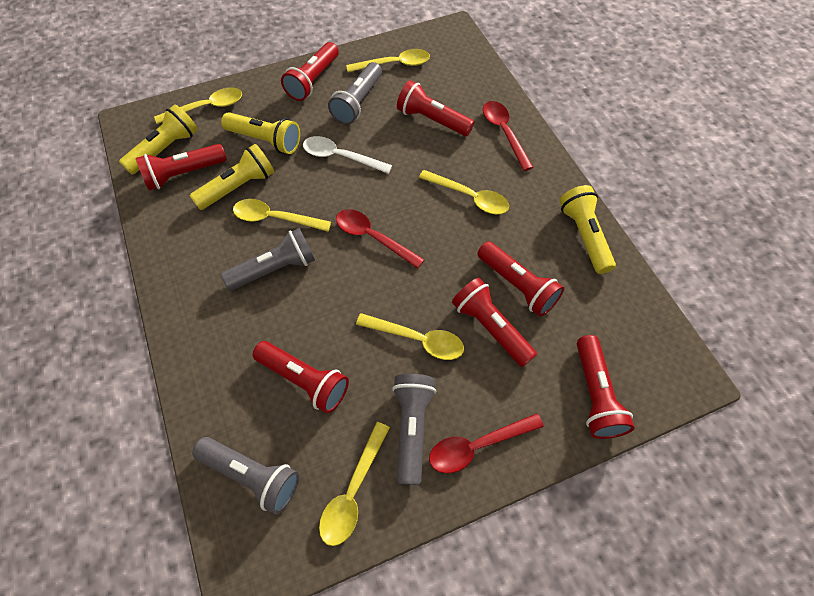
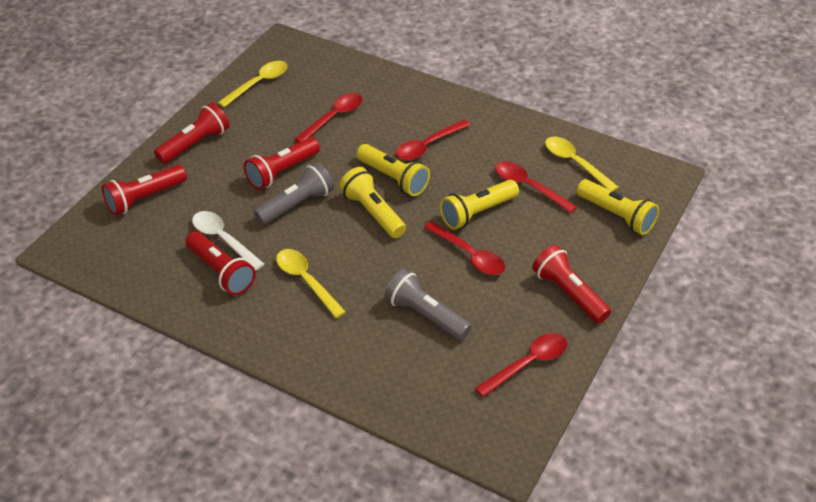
grey flashlight: 4 -> 2
red flashlight: 7 -> 5
red spoon: 3 -> 5
yellow spoon: 6 -> 3

